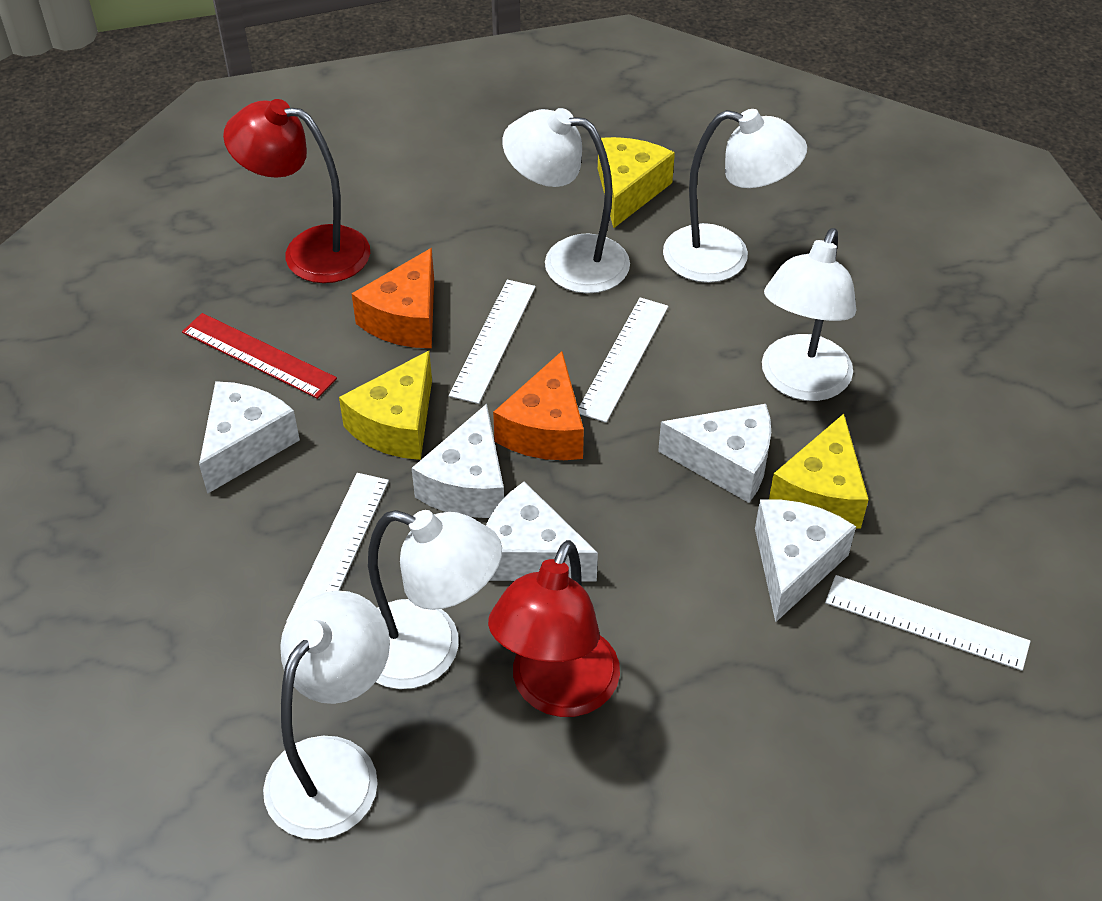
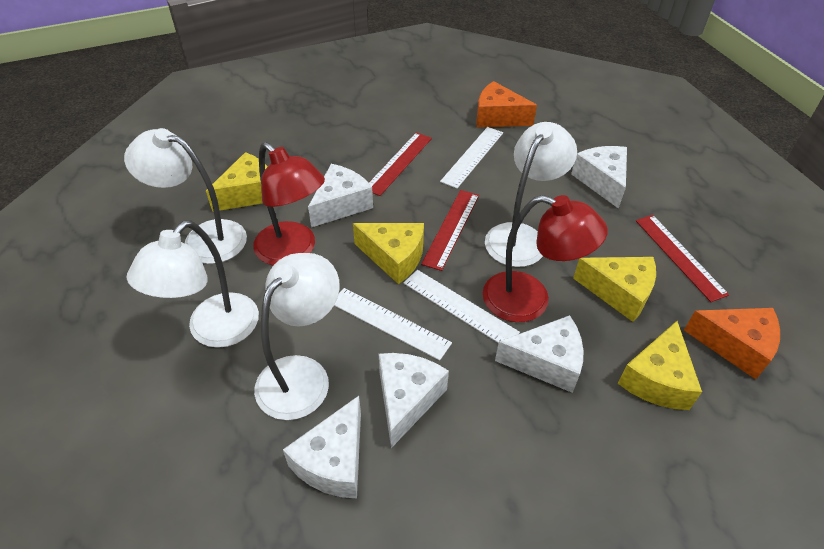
red ruler: 1 -> 3
white lamp: 5 -> 4
white ruler: 4 -> 3
yellow cheese: 3 -> 4

